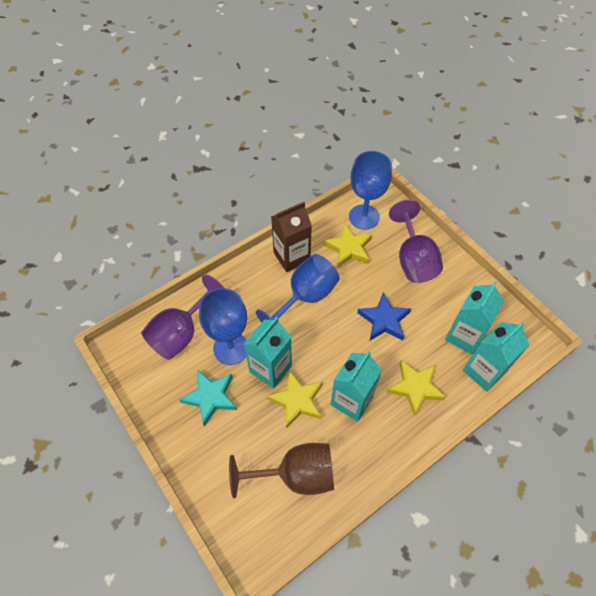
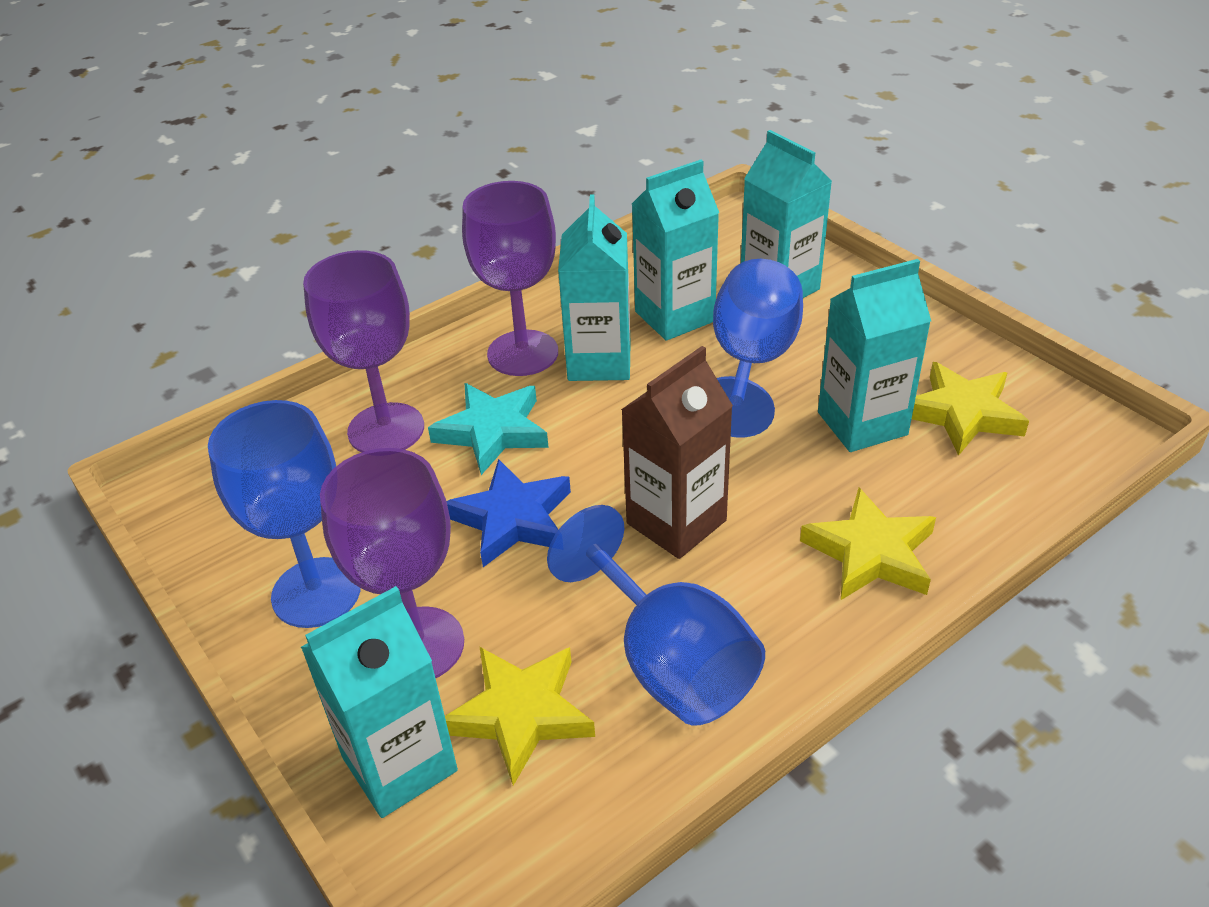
brown goblet: 1 -> 0
purple goblet: 2 -> 3
turquoise carton: 4 -> 5

